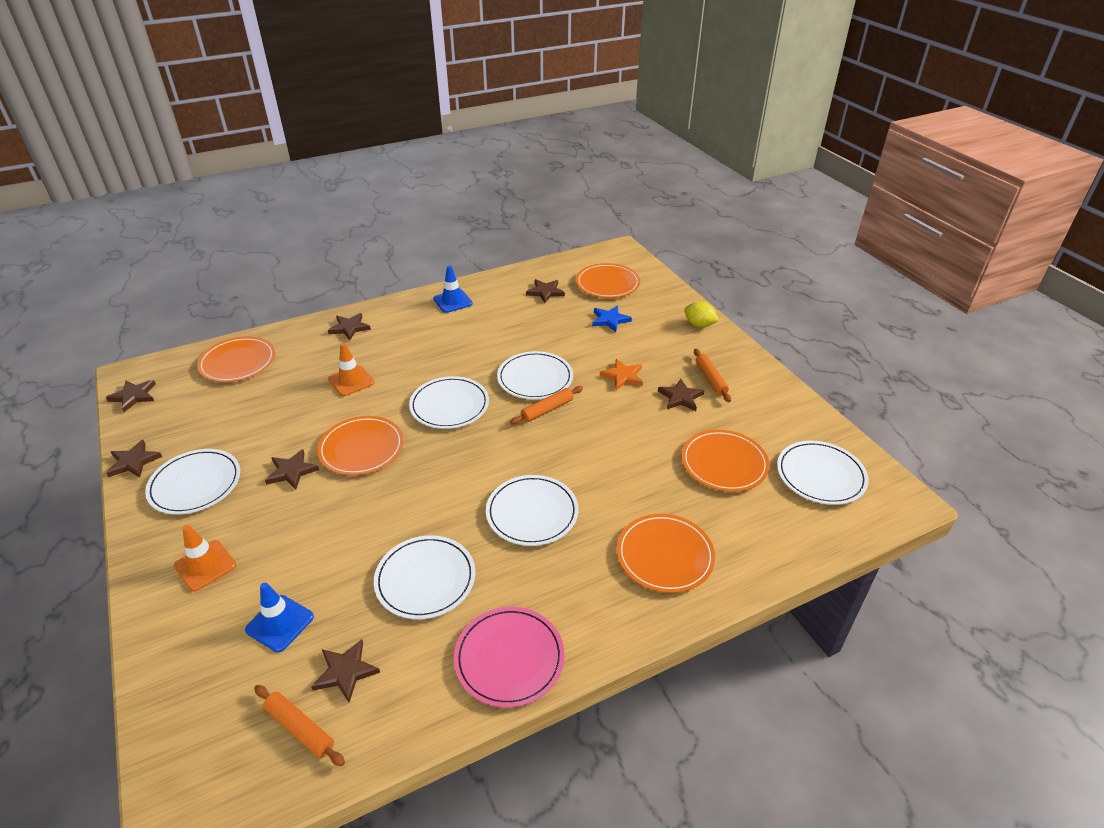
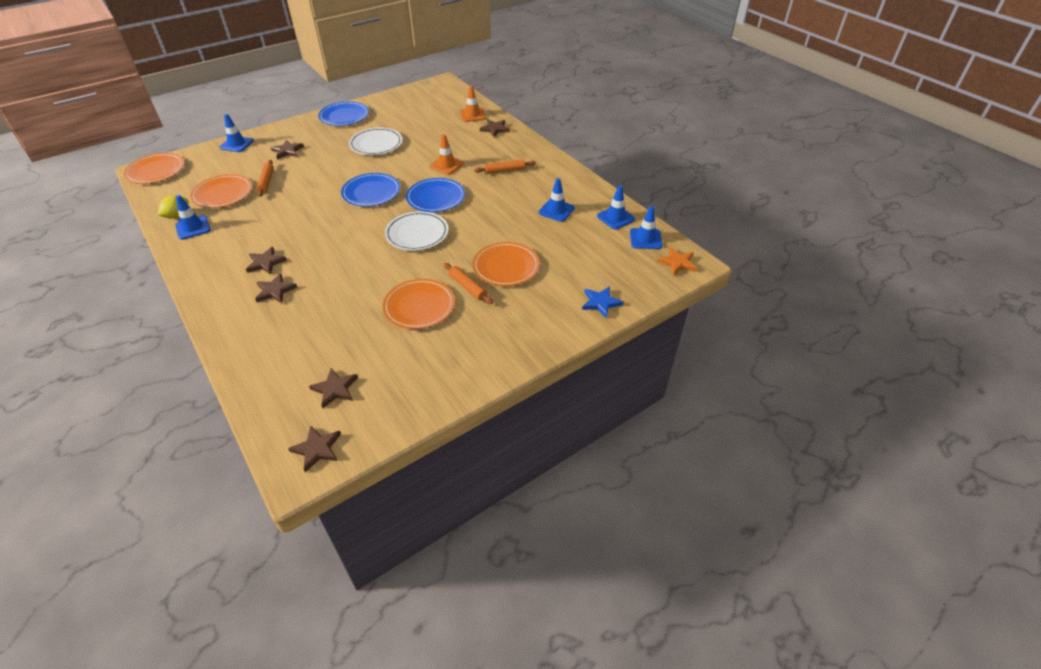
blue plate: 0 -> 3
blue traffic cone: 2 -> 5
brown star: 7 -> 6
orange plate: 5 -> 4
pink plate: 1 -> 0
white plate: 6 -> 2

